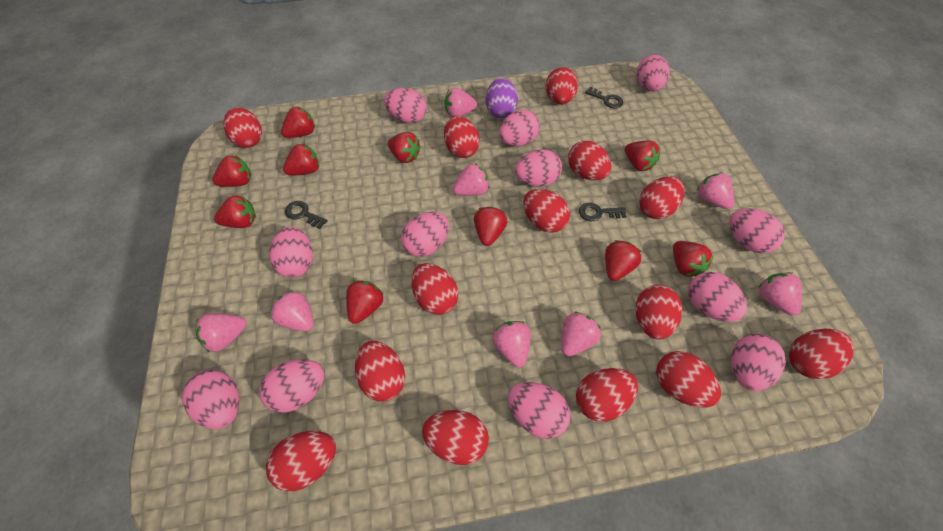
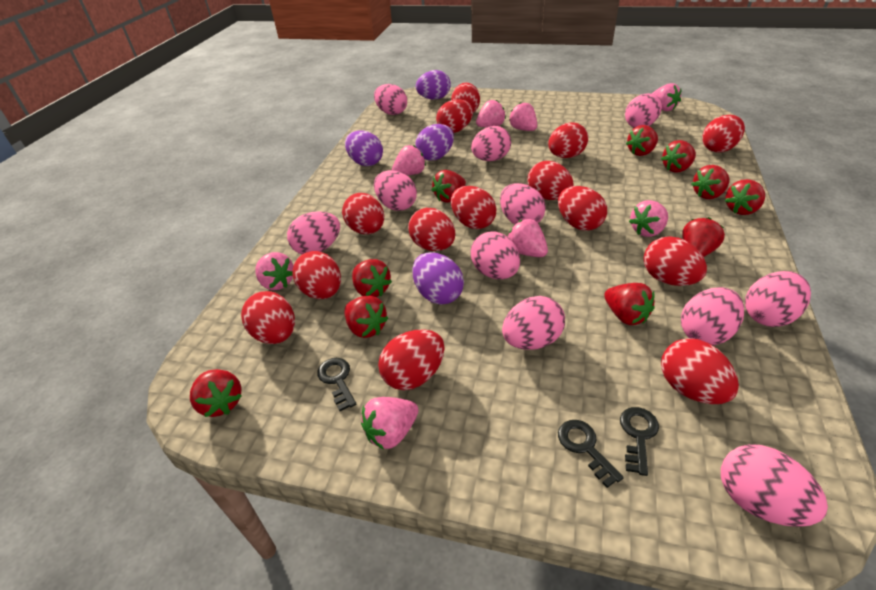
pink egg: 12 -> 11
purple egg: 1 -> 4

